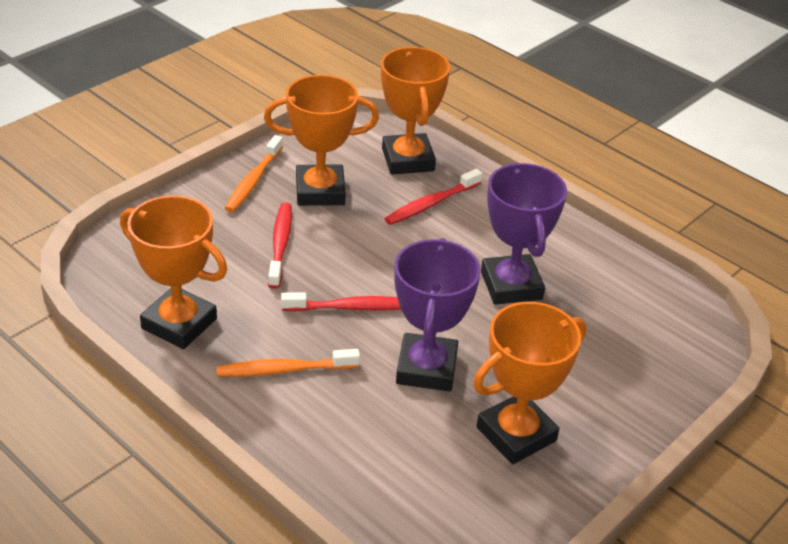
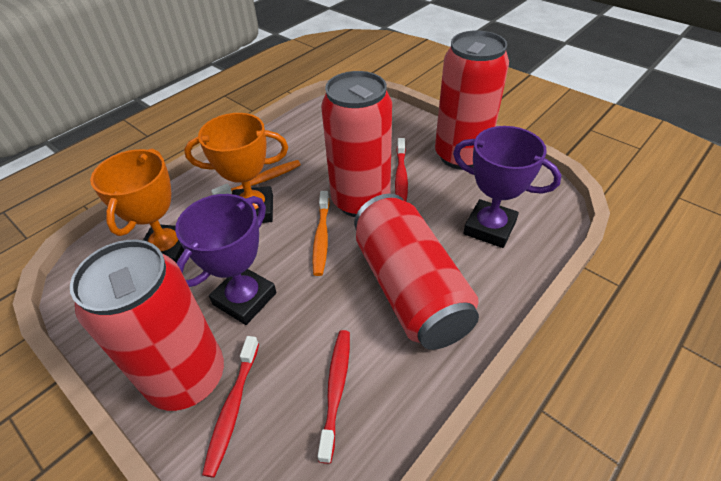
orange trophy: 4 -> 2
red can: 0 -> 4

